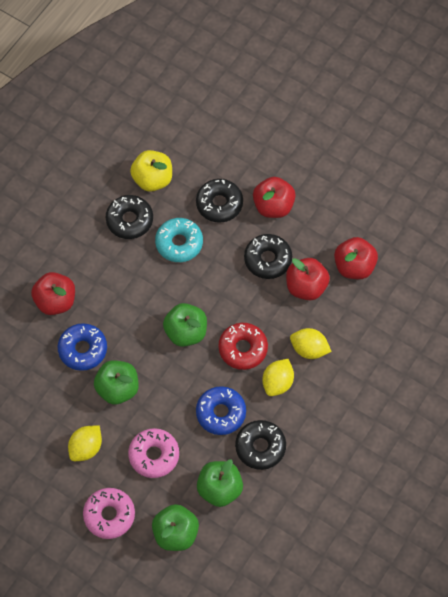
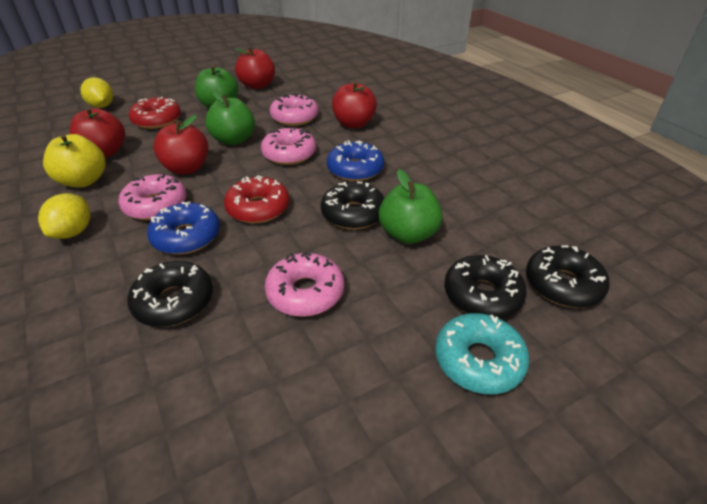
green apple: 4 -> 3
pink donut: 2 -> 4
red donut: 1 -> 2
yellow lemon: 3 -> 2

